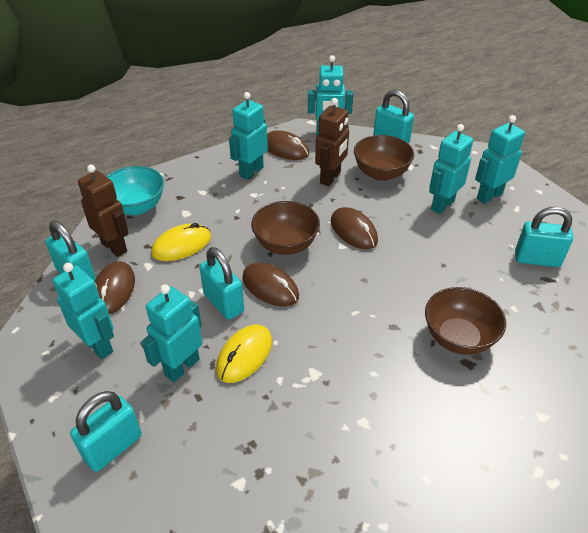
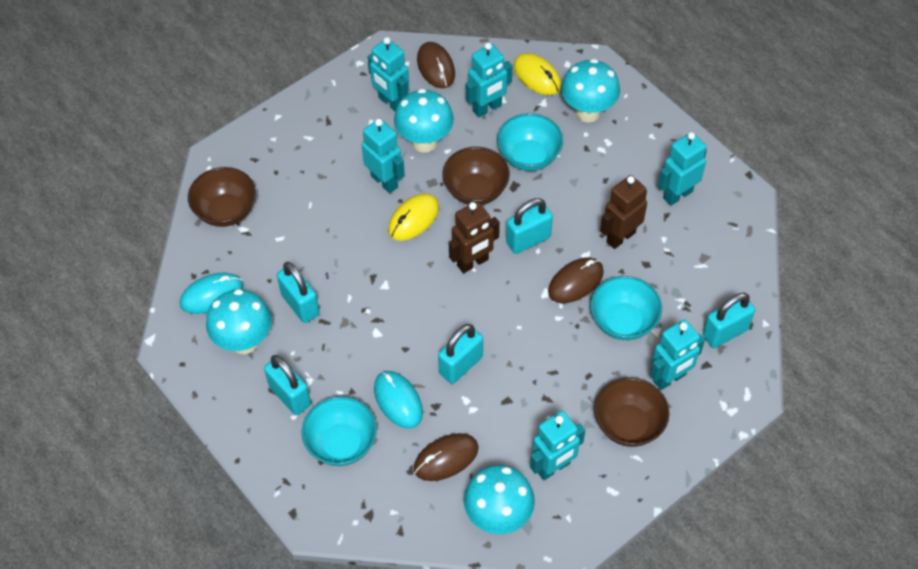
brown mouse: 4 -> 3
turquoise bowl: 1 -> 3
turquoise mouse: 0 -> 2
turquoise mushroom: 0 -> 4

